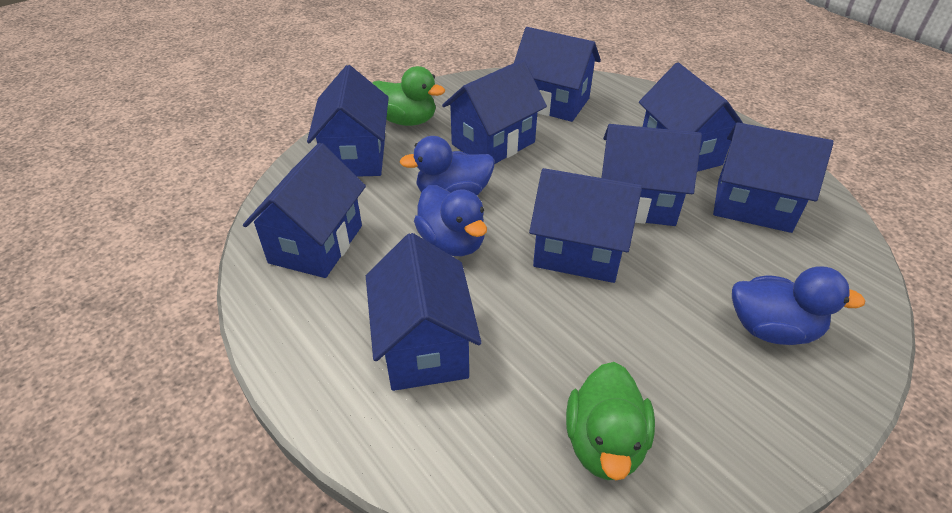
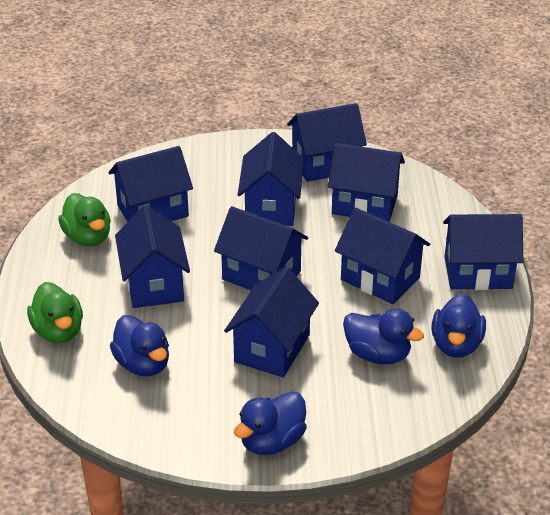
blue duck: 3 -> 4

